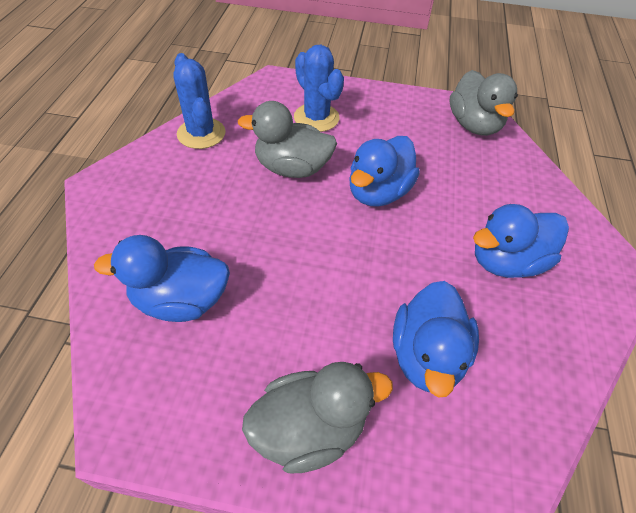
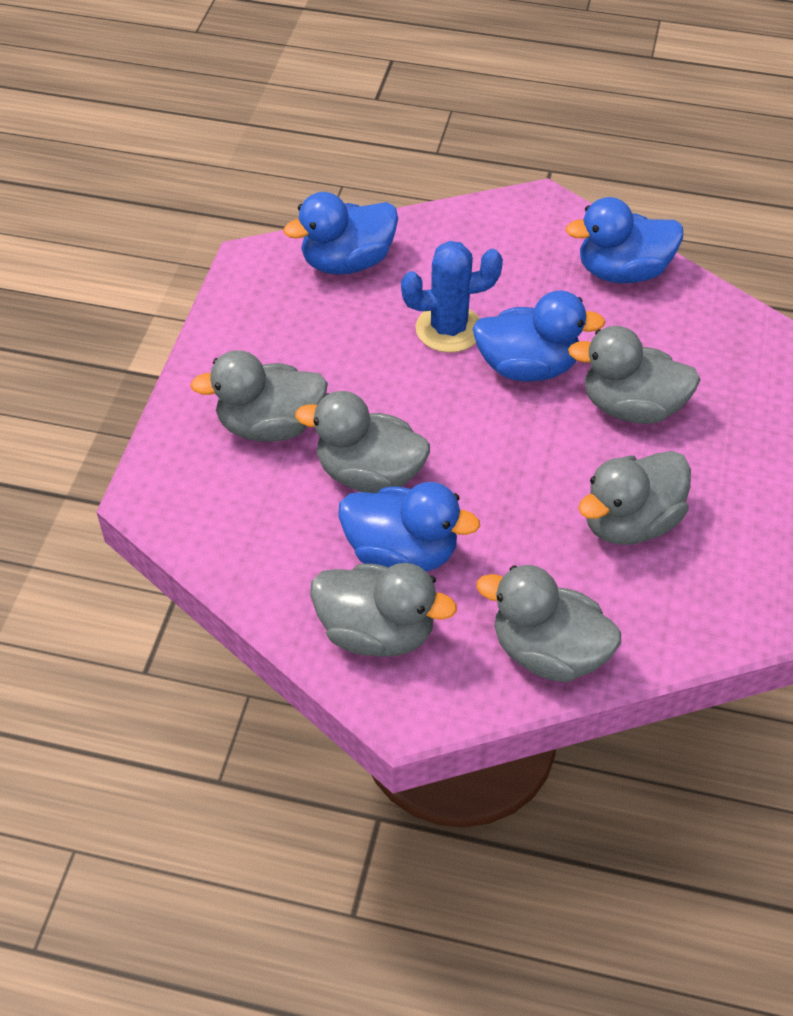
blue cactus: 2 -> 1
grey duck: 3 -> 6

